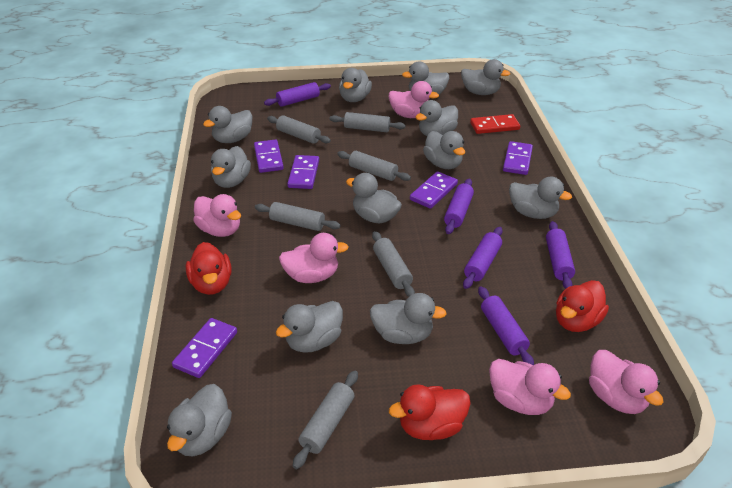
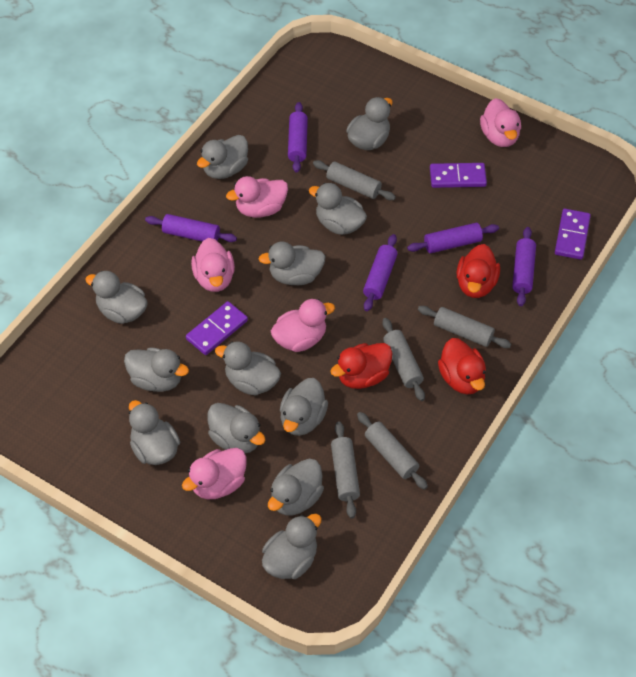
grey rolling pin: 6 -> 5
purple domino: 5 -> 3
red domino: 1 -> 0

